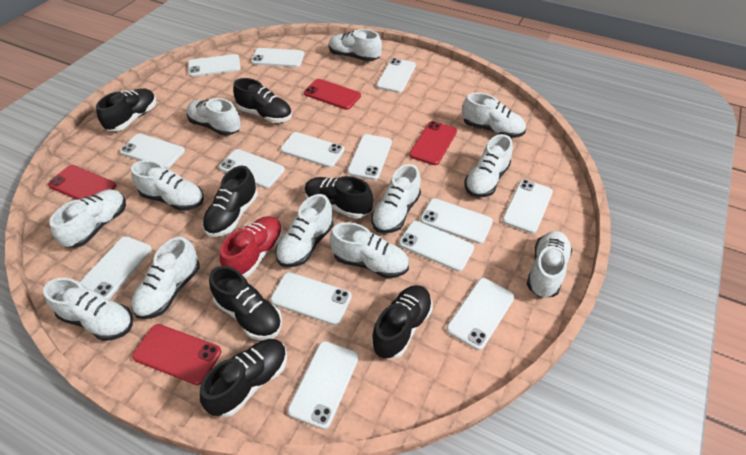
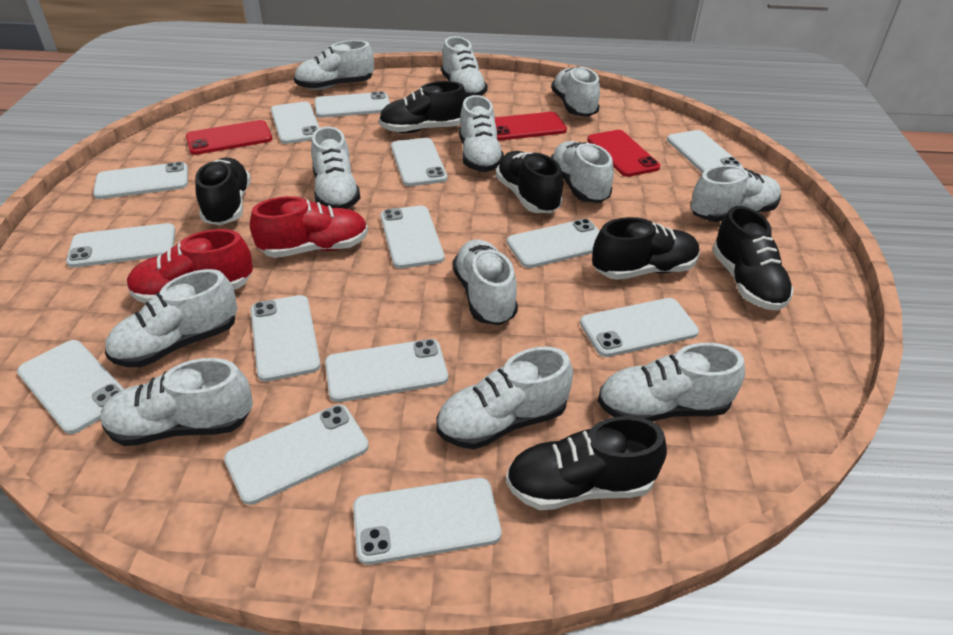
black shoe: 7 -> 6
red phone: 4 -> 3
red shoe: 1 -> 2

